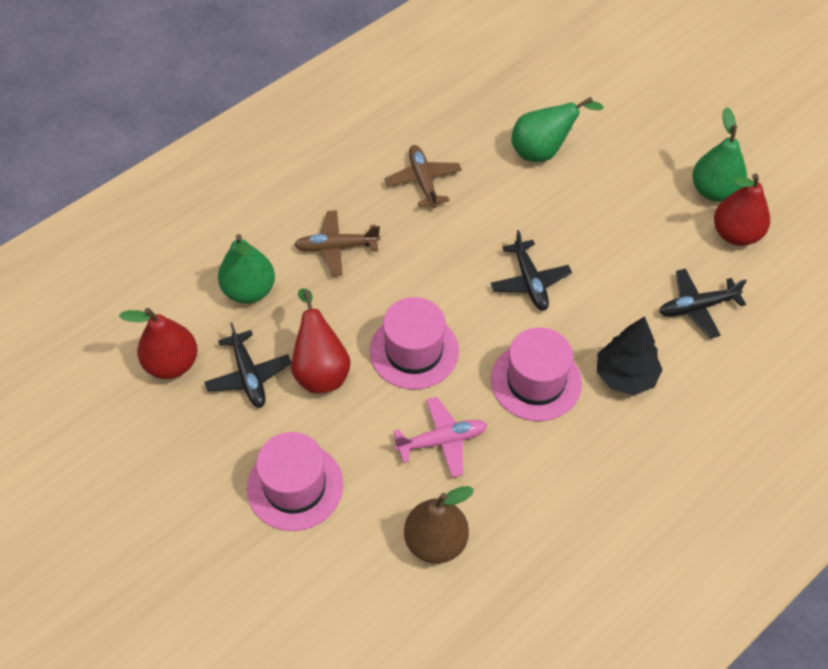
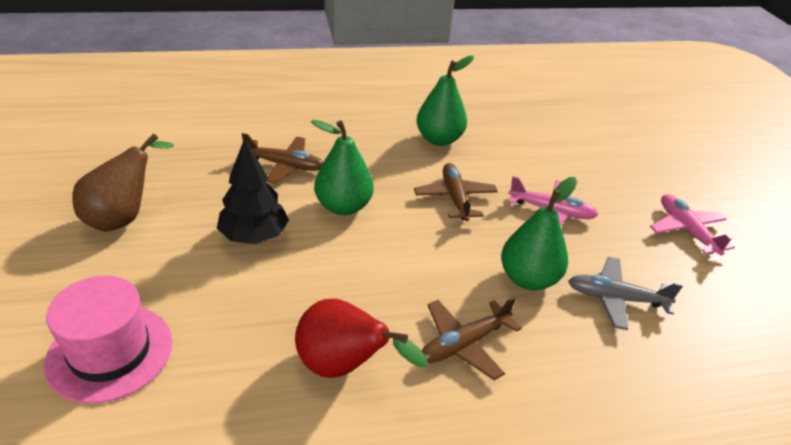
black plane: 3 -> 0
brown plane: 2 -> 3
grey plane: 0 -> 1
pink hat: 3 -> 1
pink plane: 1 -> 2
red pear: 3 -> 1

